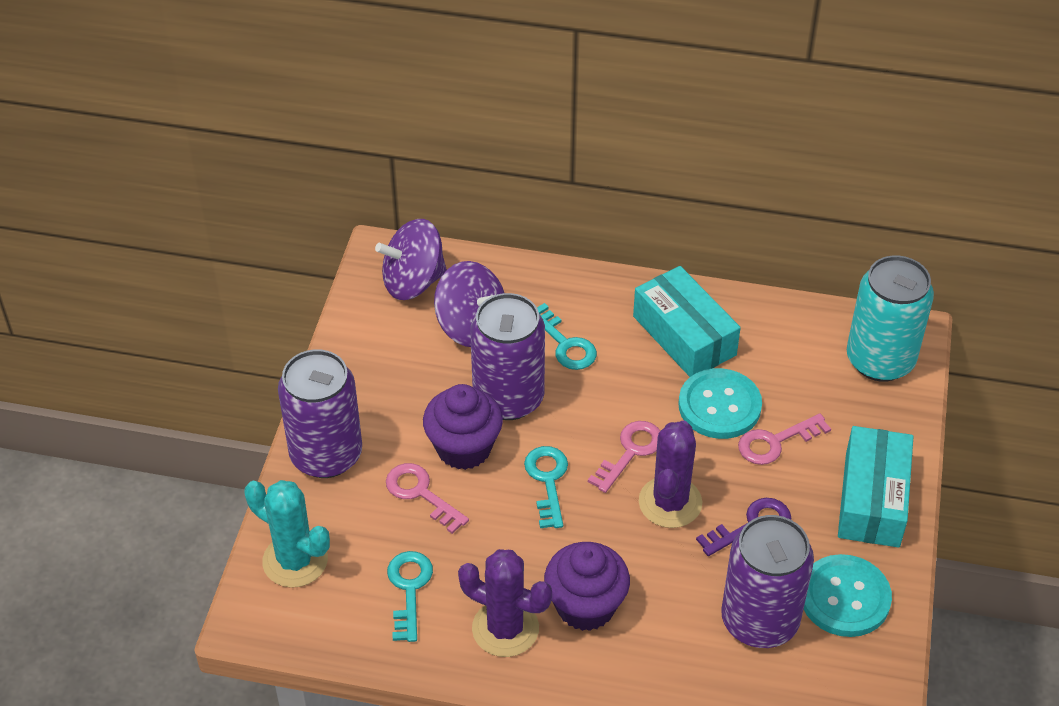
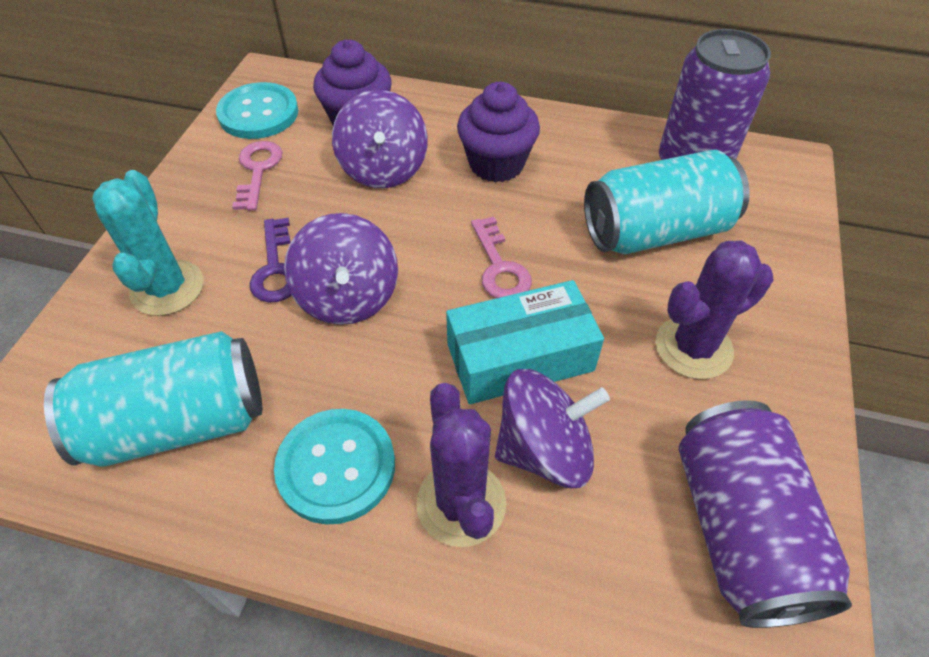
pink key: 3 -> 2
purple can: 3 -> 2
purple spinning top: 2 -> 3
turquoise box: 2 -> 1
turquoise can: 1 -> 2
turquoise key: 3 -> 0

